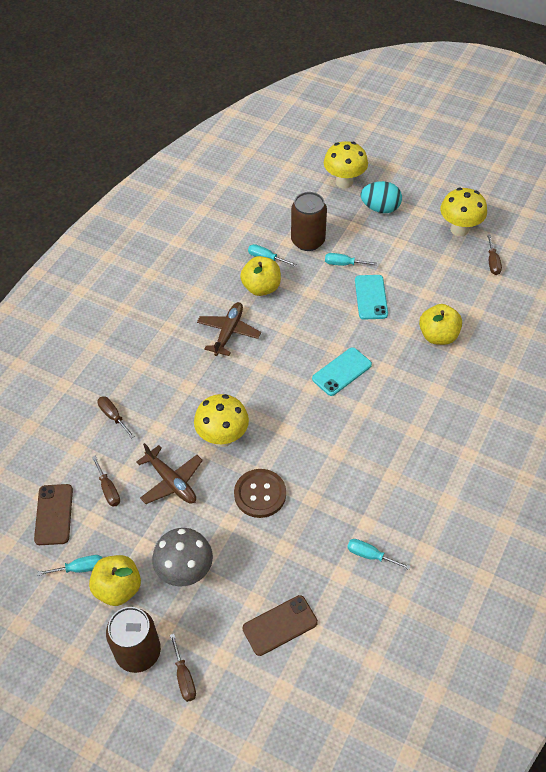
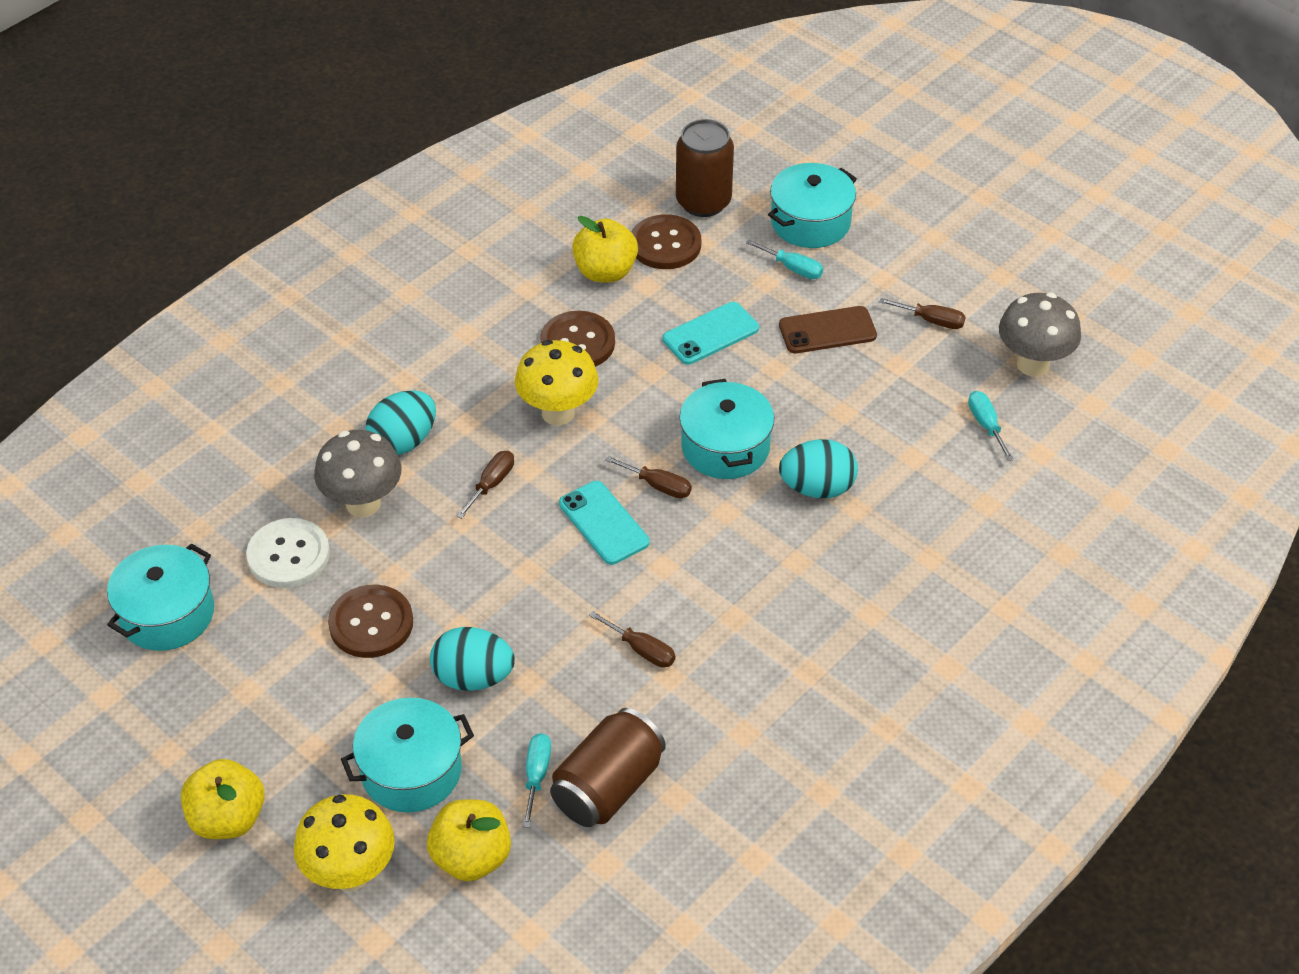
brown button: 1 -> 3
brown phone: 2 -> 1
brown plane: 2 -> 0
grey mushroom: 1 -> 2
turquoise egg: 1 -> 3
turquoise pot: 0 -> 4
turquoise screwdriver: 4 -> 3
white button: 0 -> 1
yellow mushroom: 3 -> 2

